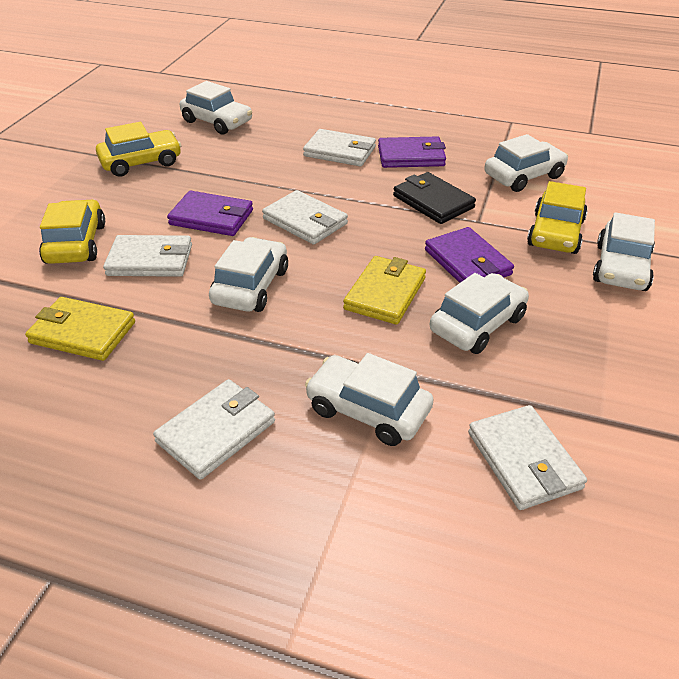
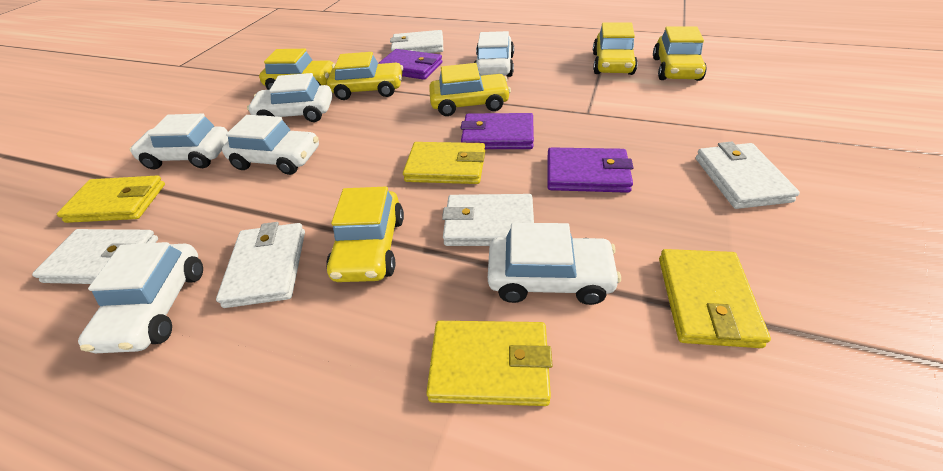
black wallet: 1 -> 0
yellow car: 3 -> 6
yellow wallet: 2 -> 4

